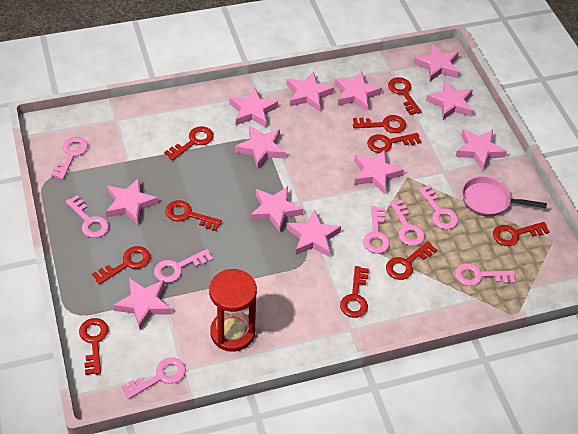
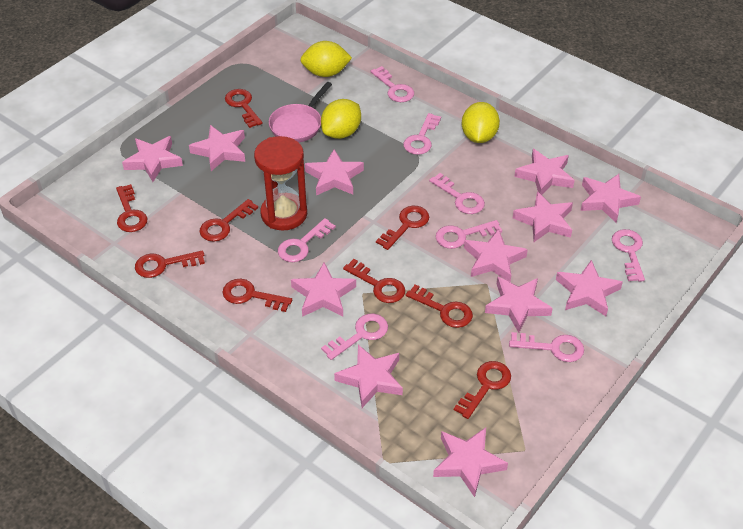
red key: 10 -> 9
yellow lemon: 0 -> 3

